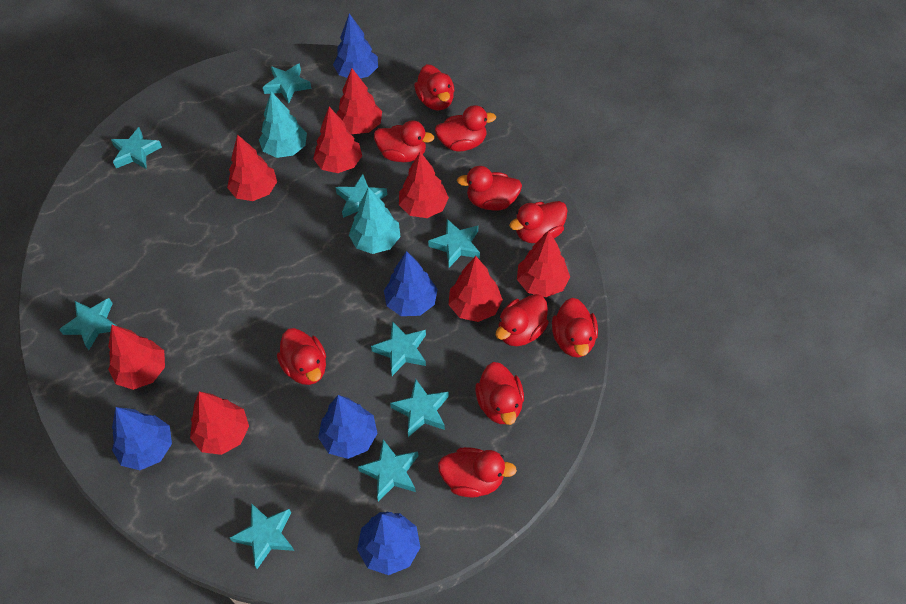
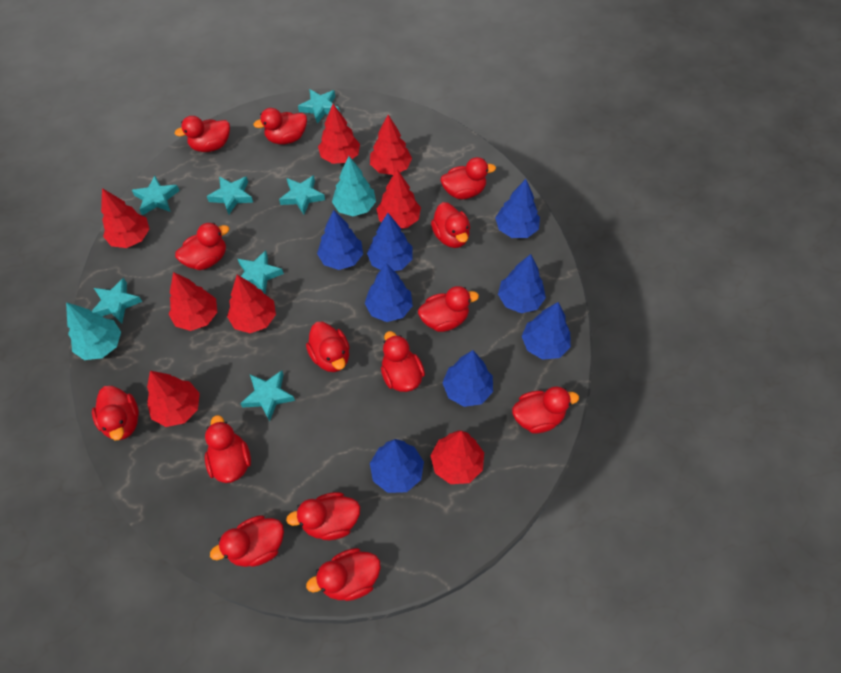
blue tree: 5 -> 8
red duck: 10 -> 14
turquoise star: 9 -> 7

